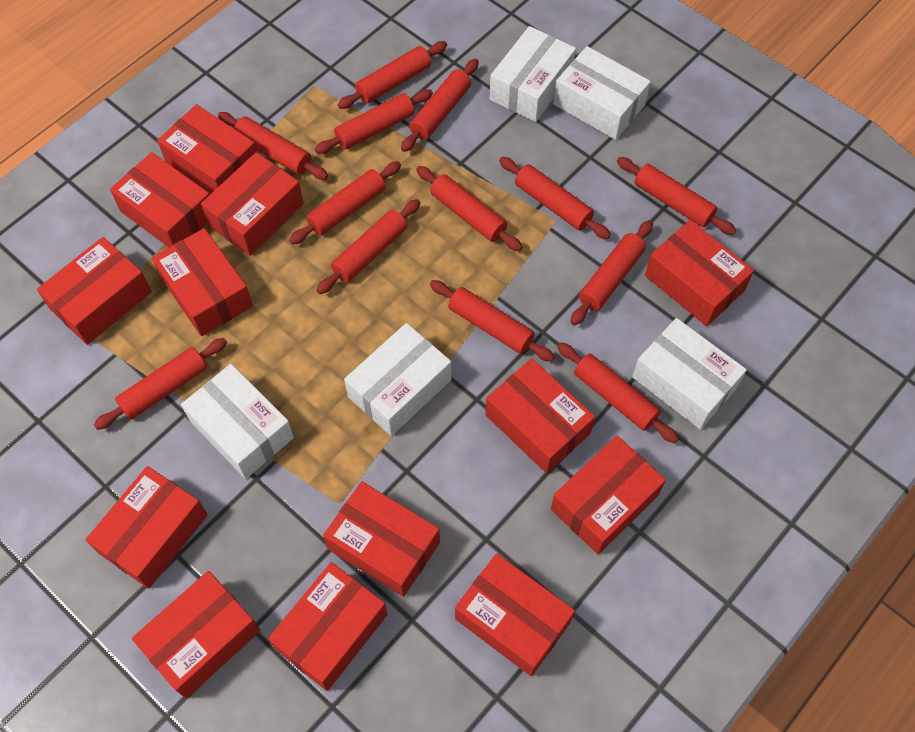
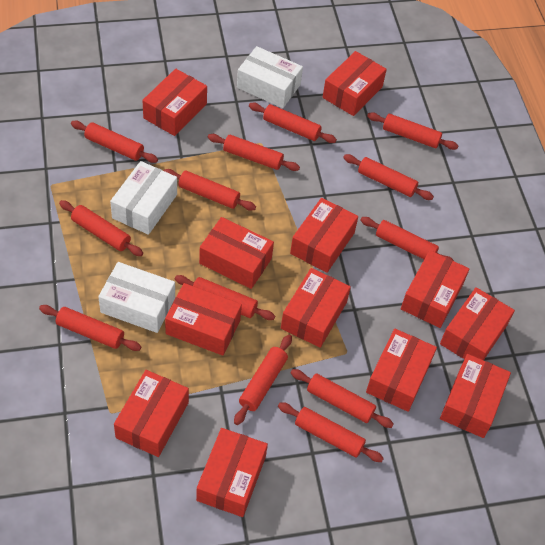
red box: 13 -> 12
white box: 5 -> 3

